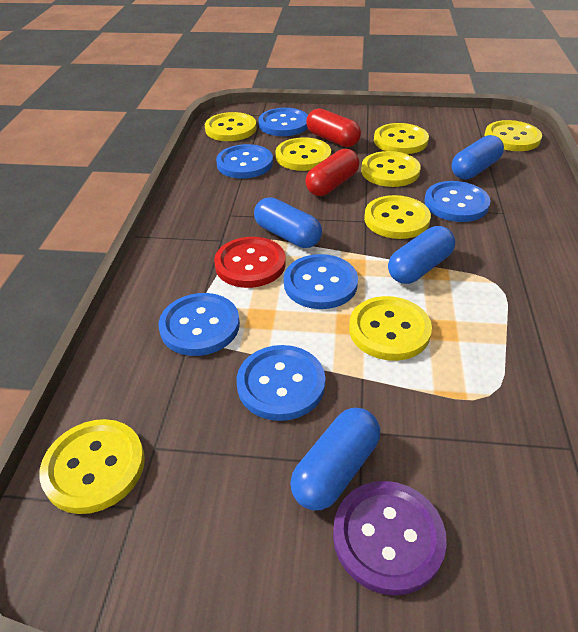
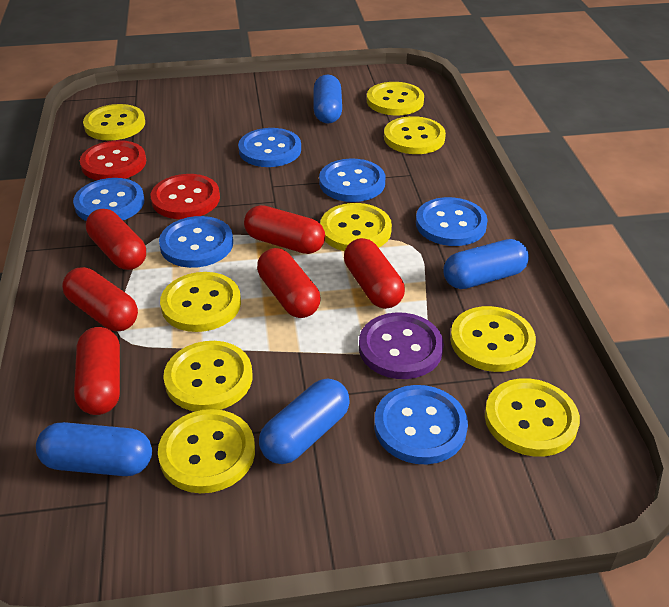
red button: 1 -> 2
red capsule: 2 -> 6
yellow button: 8 -> 9

